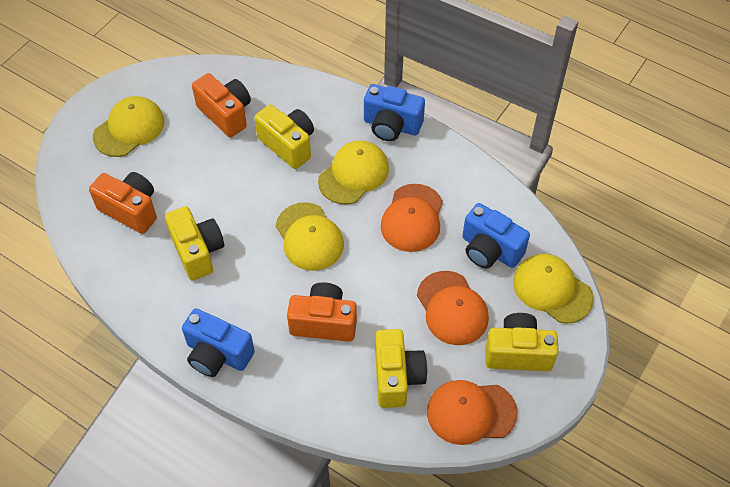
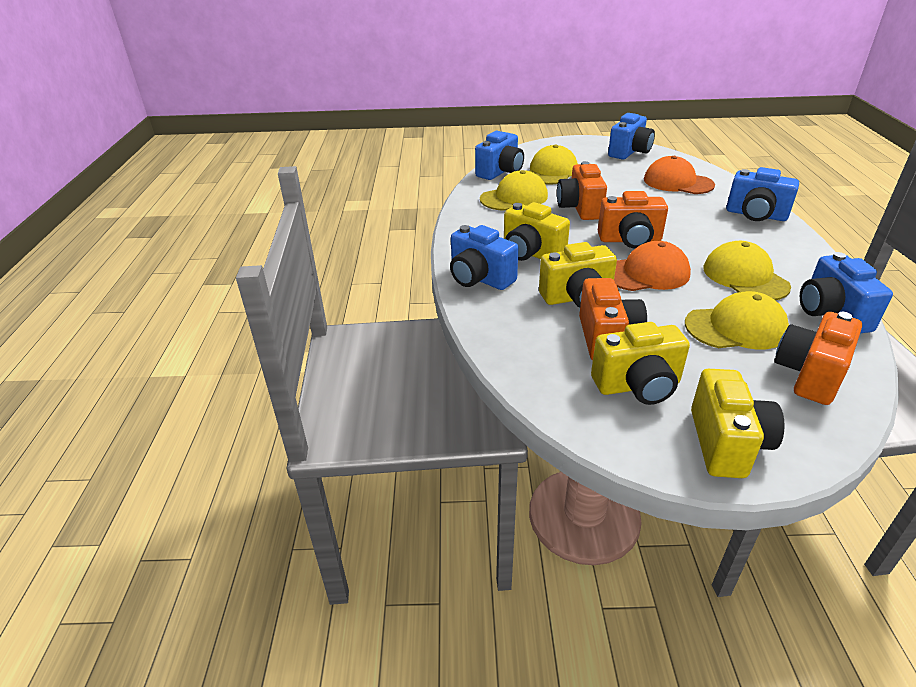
blue camera: 3 -> 5
orange camera: 3 -> 4
orange cap: 3 -> 2

